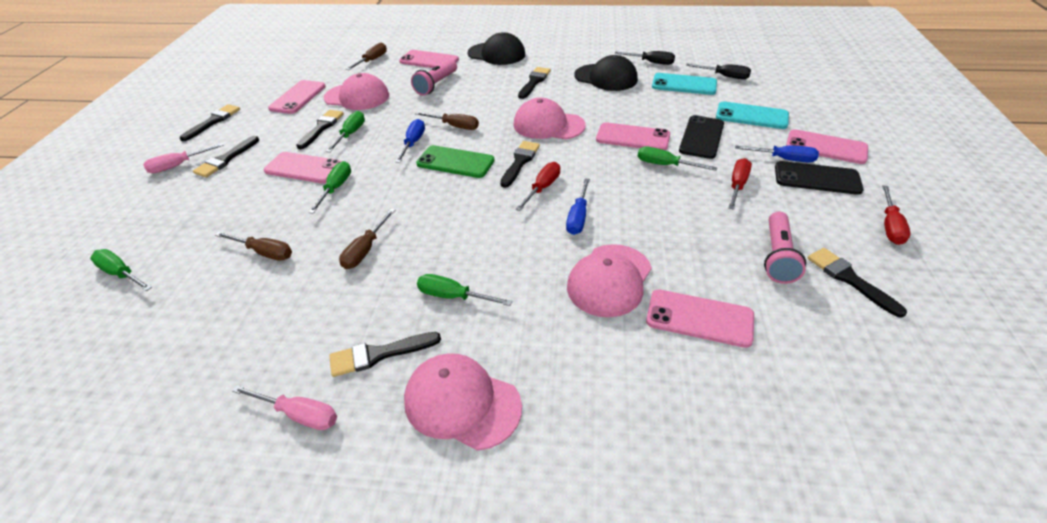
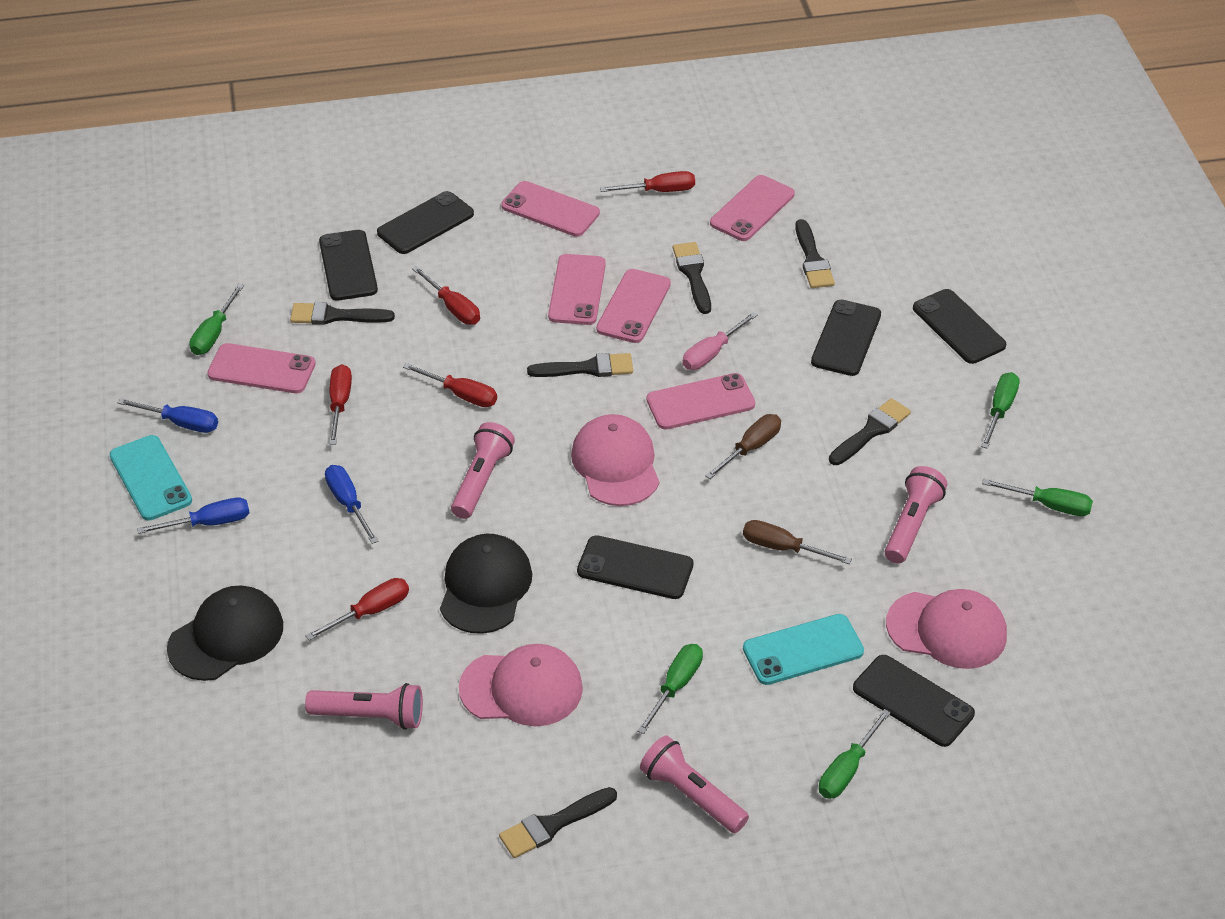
black brush: 7 -> 6
black phone: 2 -> 6
black screwdriver: 2 -> 0
brown screwdriver: 4 -> 2
green phone: 1 -> 0
pink cap: 4 -> 3
pink flashlight: 2 -> 4
pink screwdriver: 2 -> 1
red screwdriver: 3 -> 5

